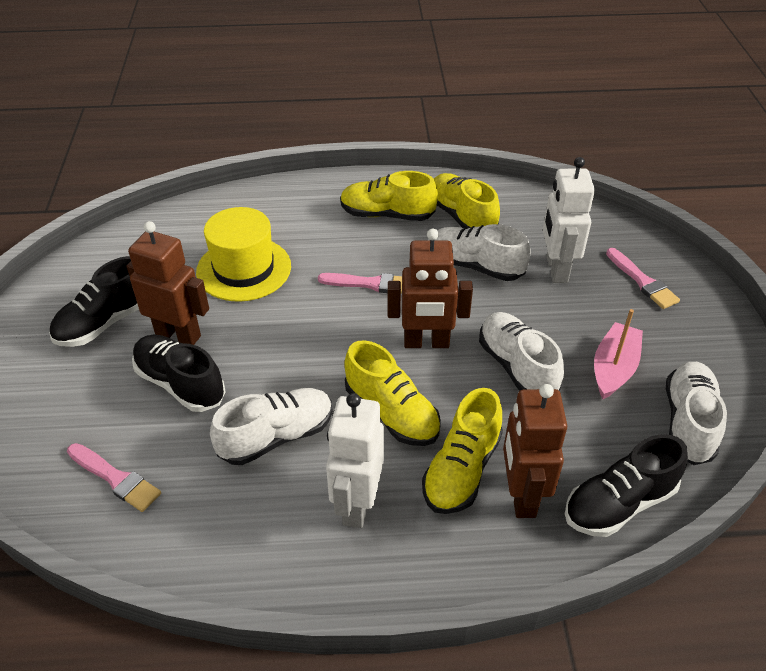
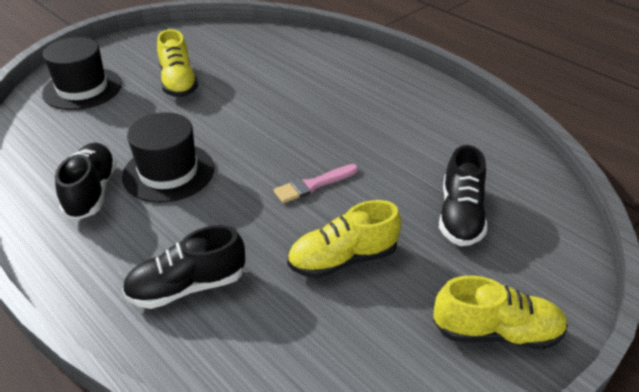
black hat: 0 -> 2
brown robot: 3 -> 0
pink boat: 1 -> 0
pink brush: 3 -> 1
white robot: 2 -> 0
white shoe: 4 -> 0
yellow hat: 1 -> 0
yellow shoe: 4 -> 3

